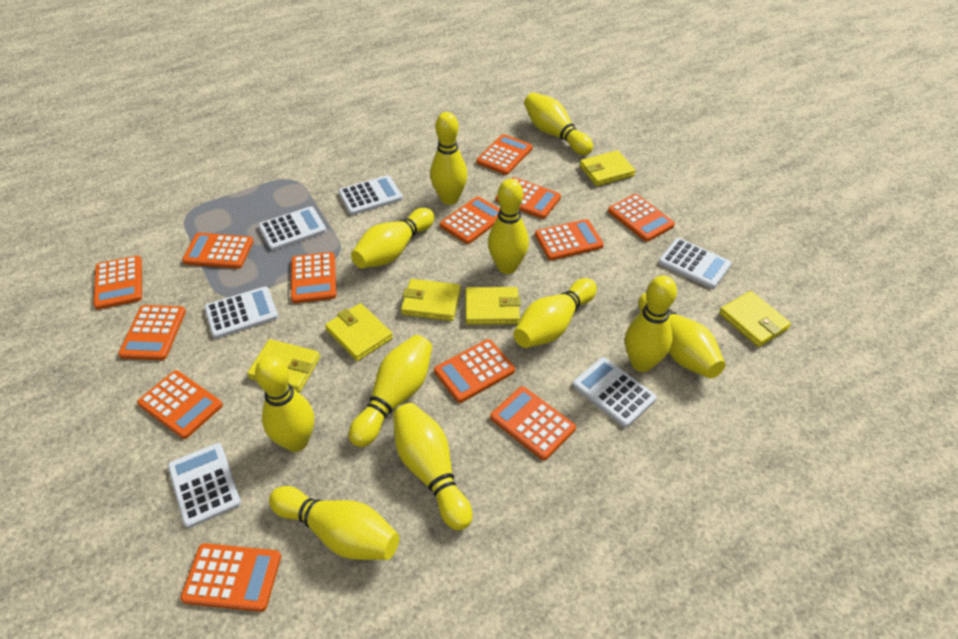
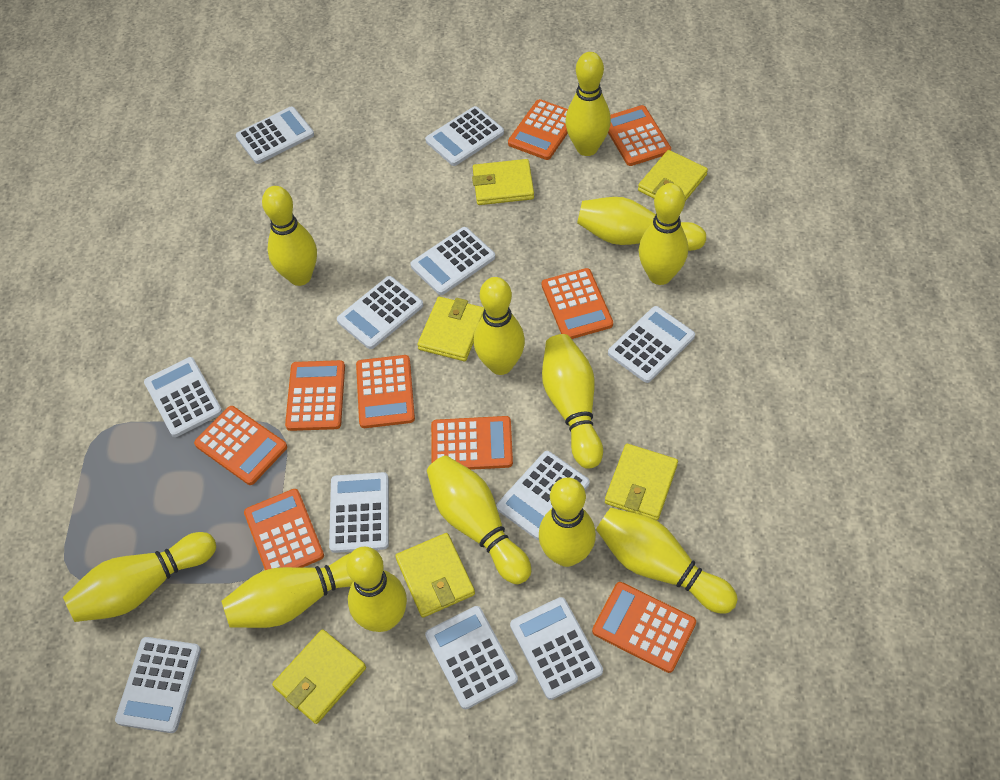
orange calculator: 13 -> 9
white calculator: 6 -> 11
yellow bowling pin: 11 -> 12

